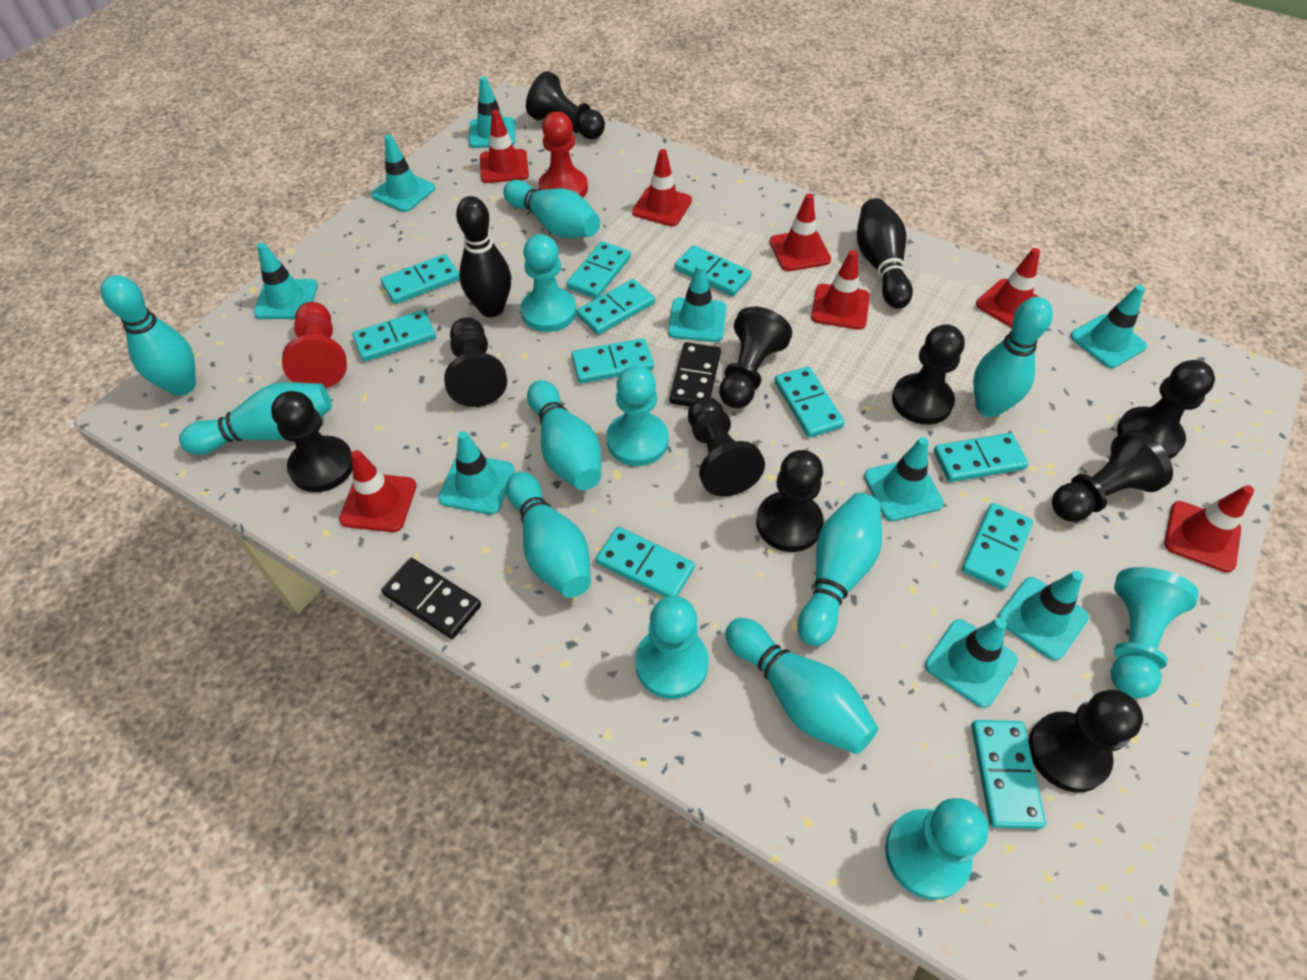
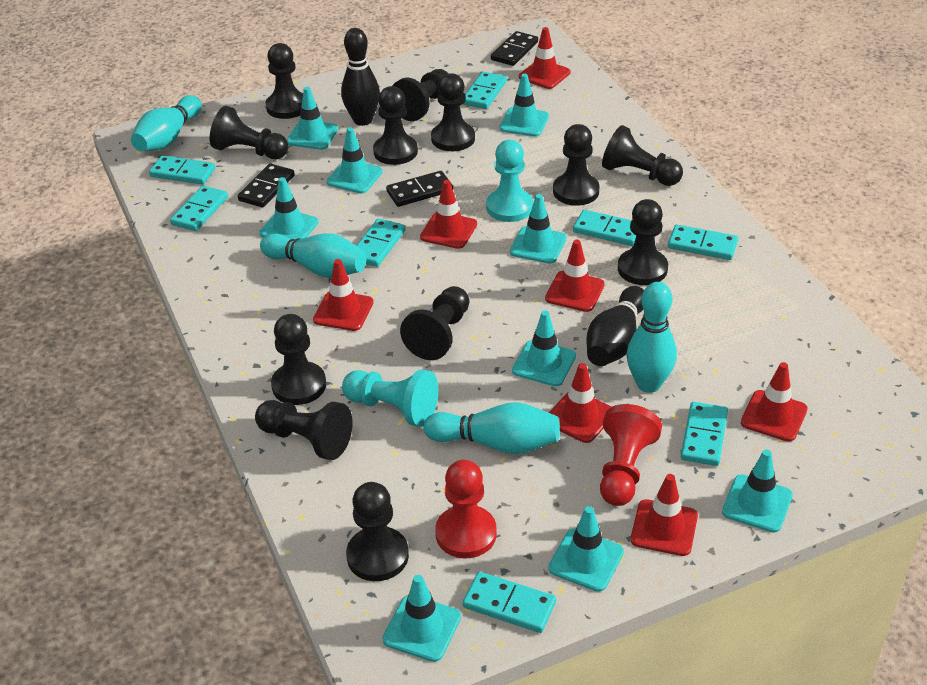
black domino: 2 -> 3
black pawn: 10 -> 12
turquoise bowling pin: 8 -> 4
turquoise domino: 11 -> 8
turquoise pawn: 5 -> 2

